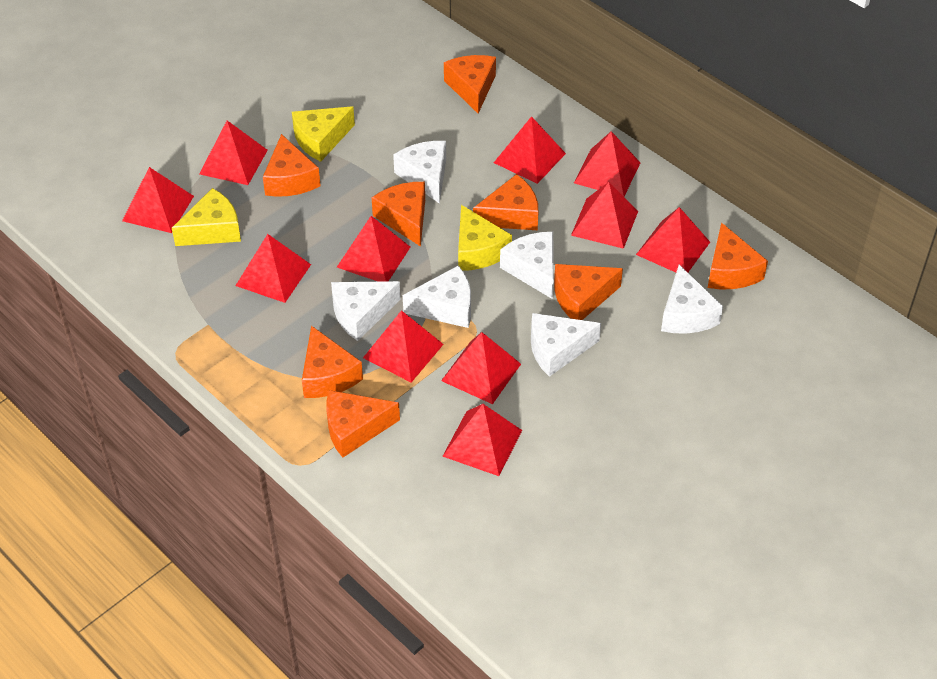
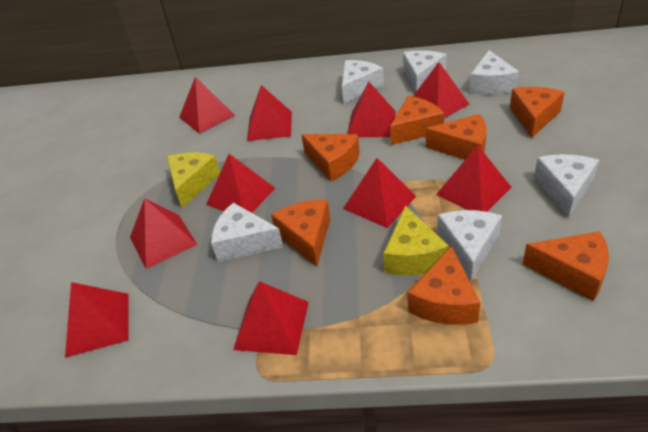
orange cheese: 8 -> 7
red pyramid: 11 -> 10
yellow cheese: 3 -> 2

